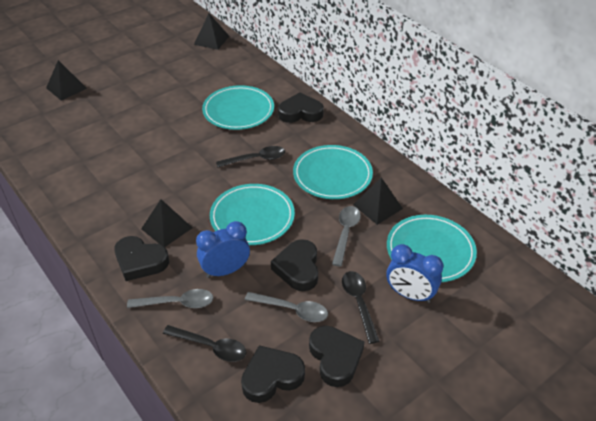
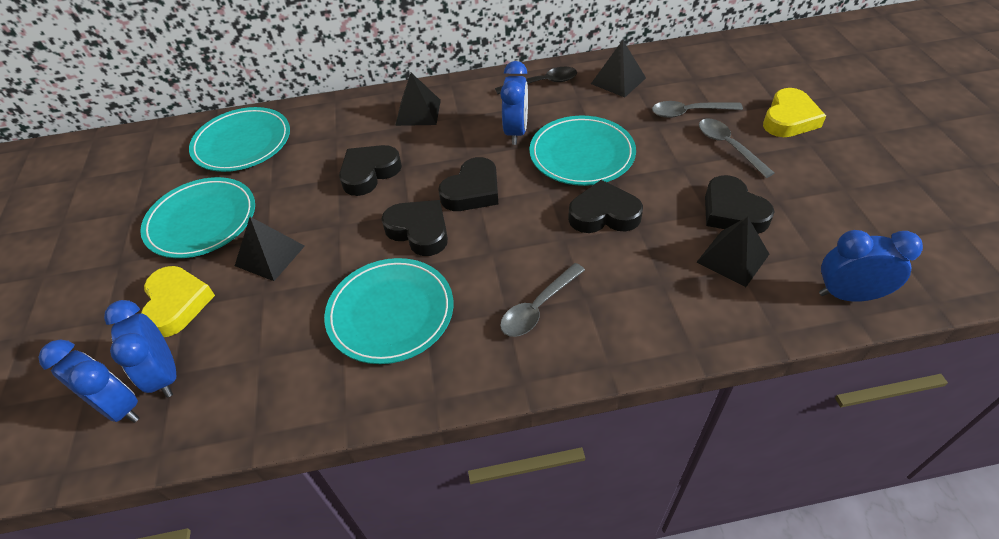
black spoon: 3 -> 1
blue clock: 2 -> 4
yellow heart: 0 -> 2

